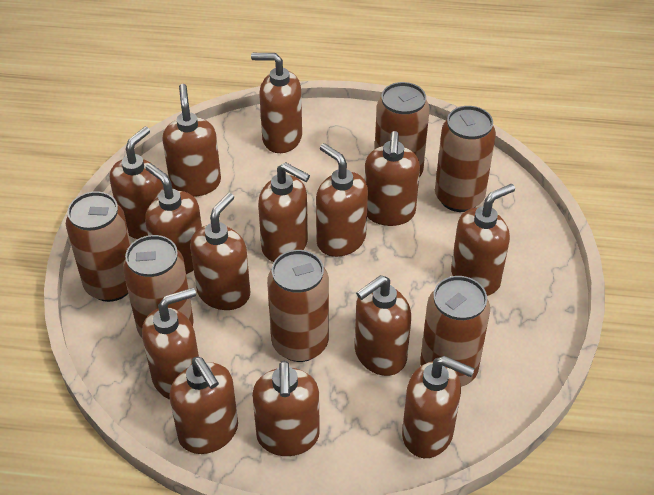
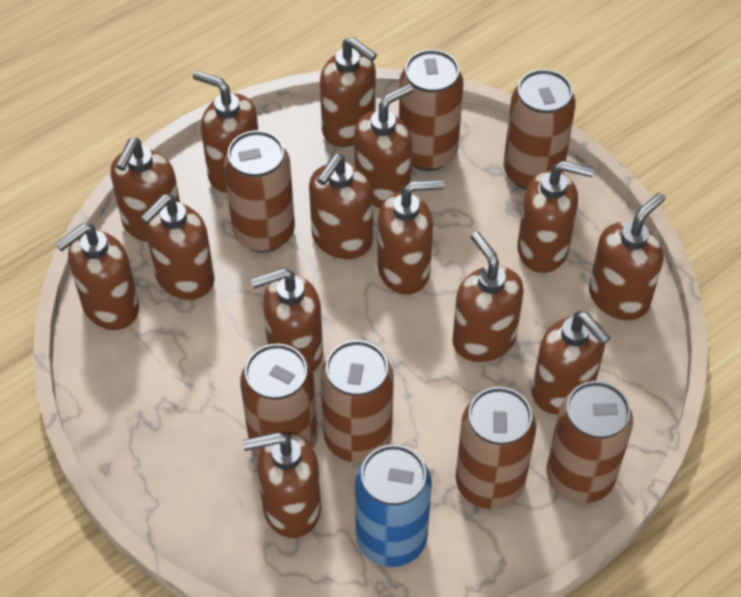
blue can: 0 -> 1
brown can: 6 -> 7

